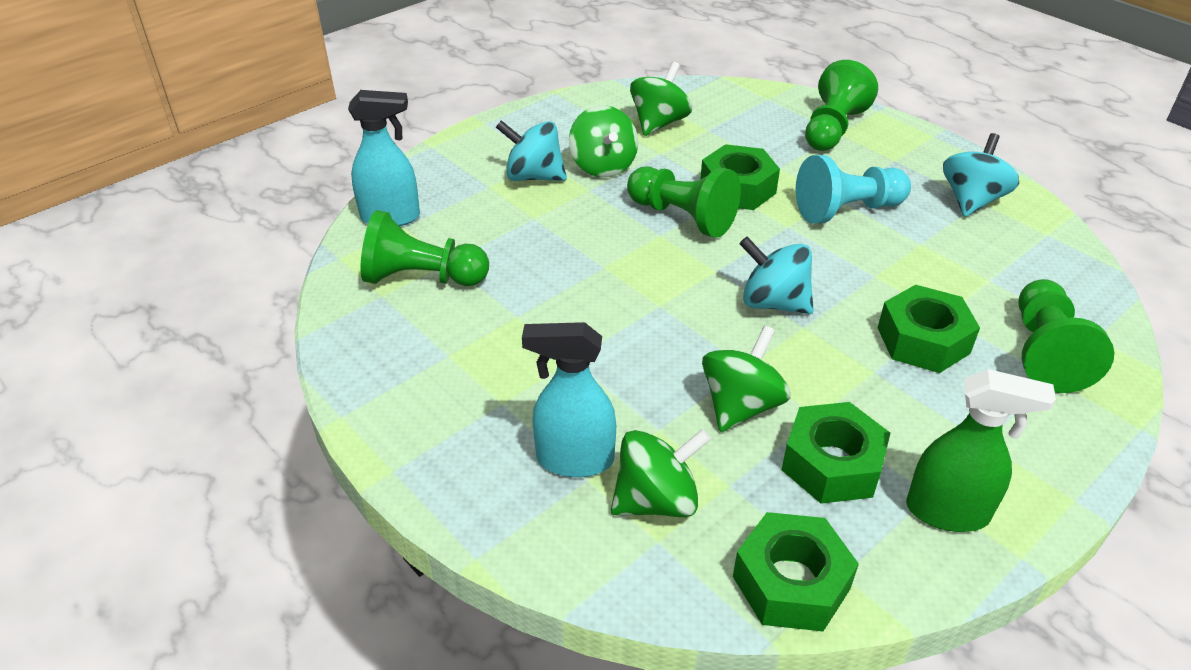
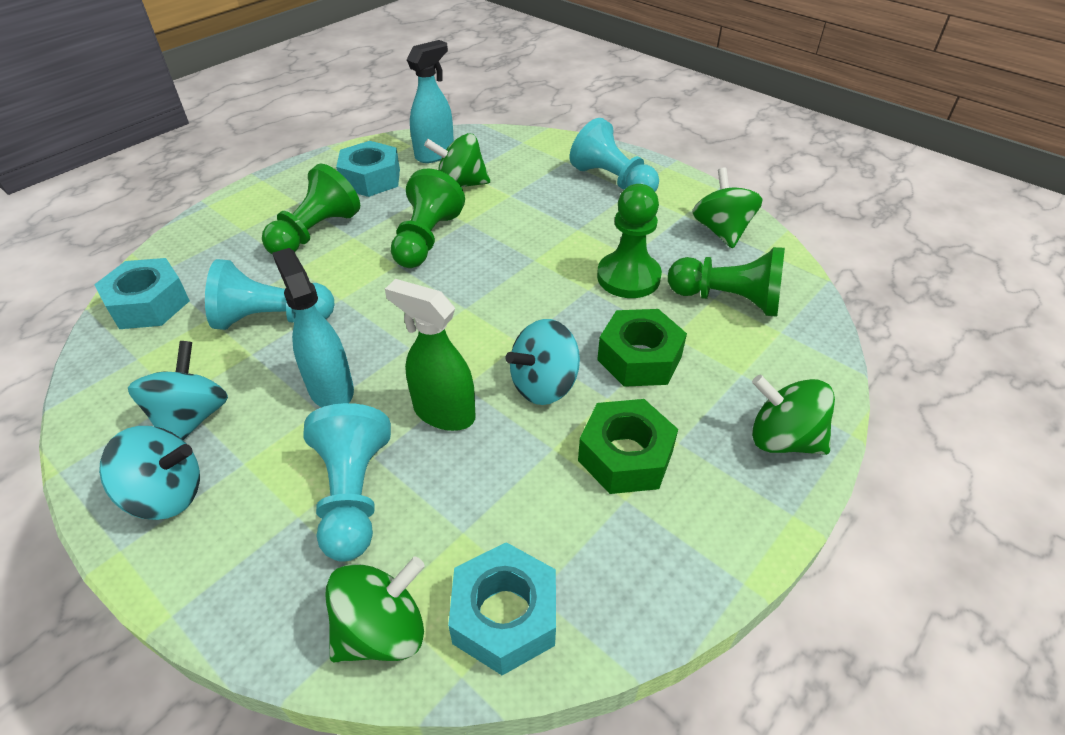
green nut: 4 -> 2
turquoise nut: 0 -> 3
turquoise pawn: 1 -> 3

